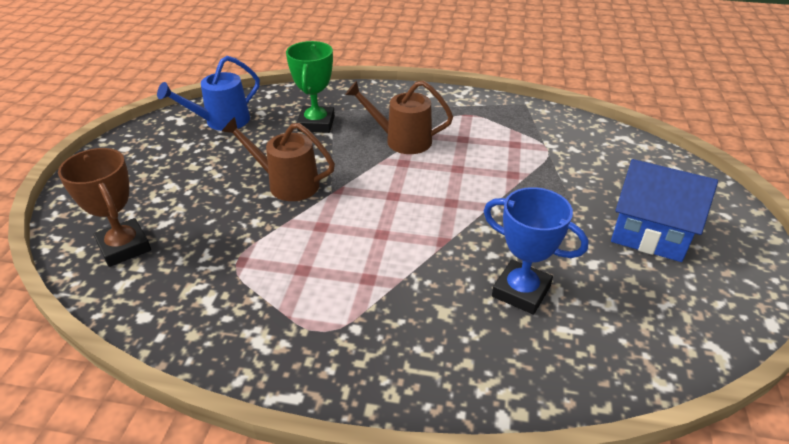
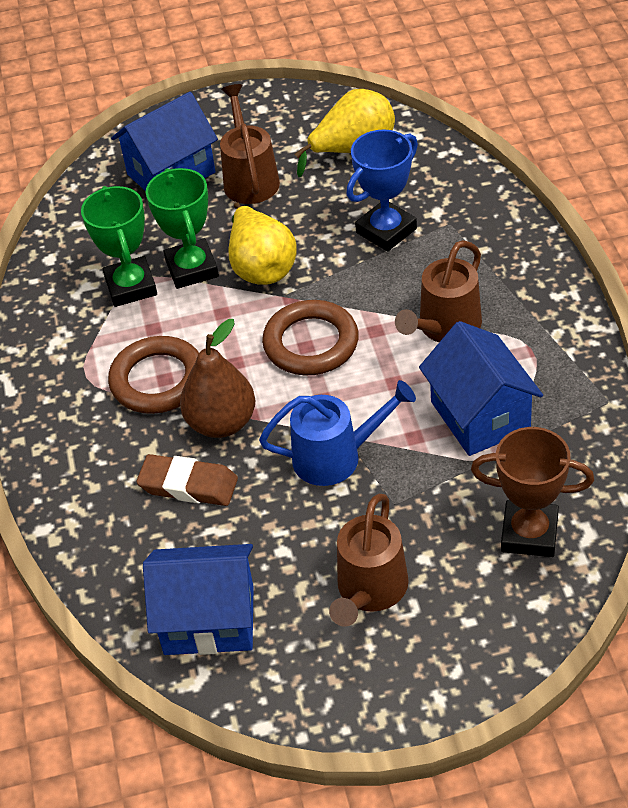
blue house: 1 -> 3
brown eraser: 0 -> 1
brown pear: 0 -> 1
brown ring: 0 -> 2
brown watering can: 2 -> 3
green trophy: 1 -> 2
yellow pear: 0 -> 2

